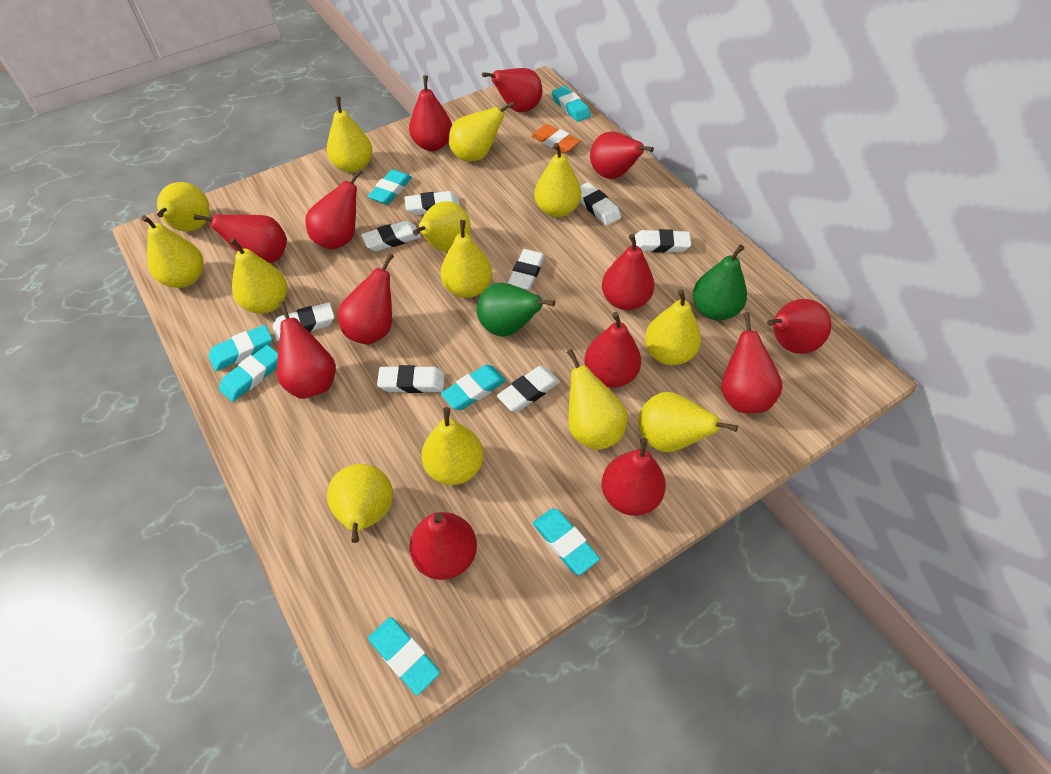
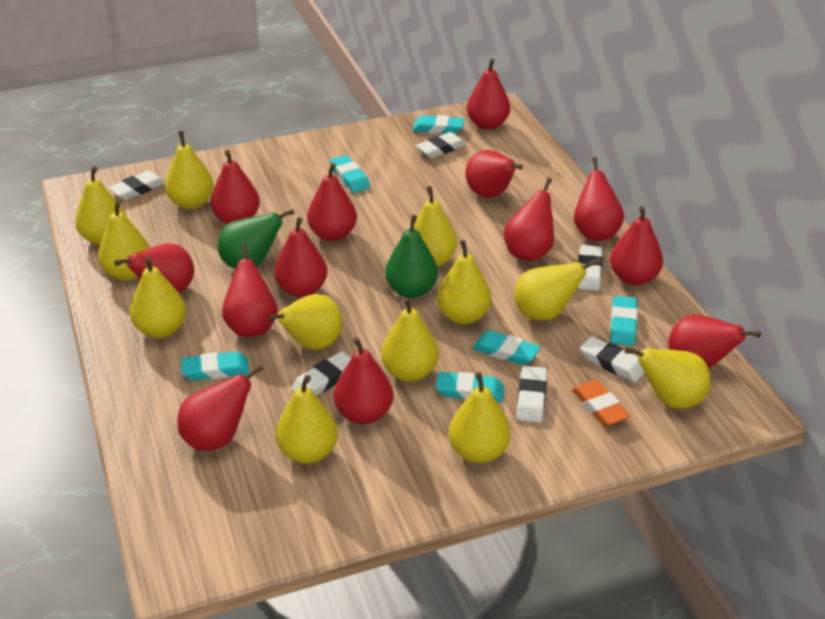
turquoise eraser: 7 -> 6
white eraser: 8 -> 6
yellow pear: 13 -> 12

